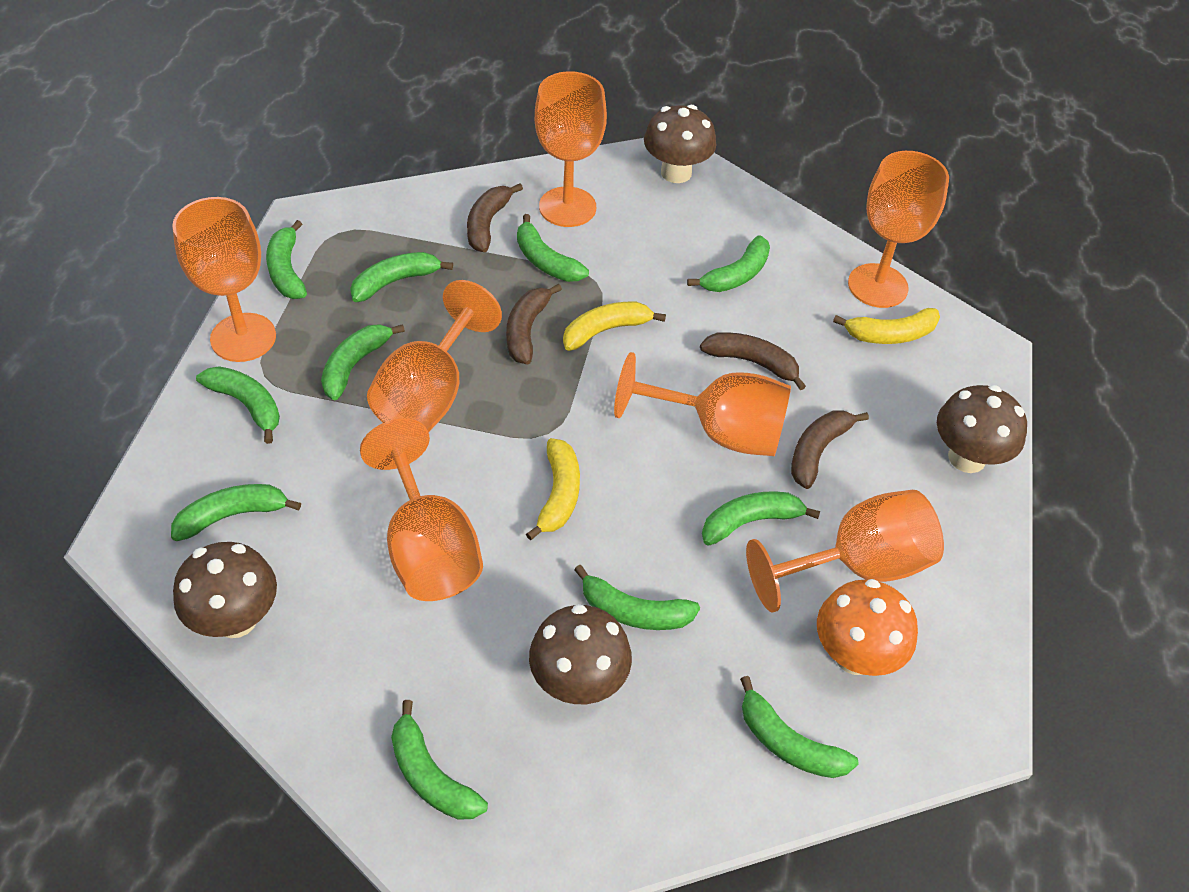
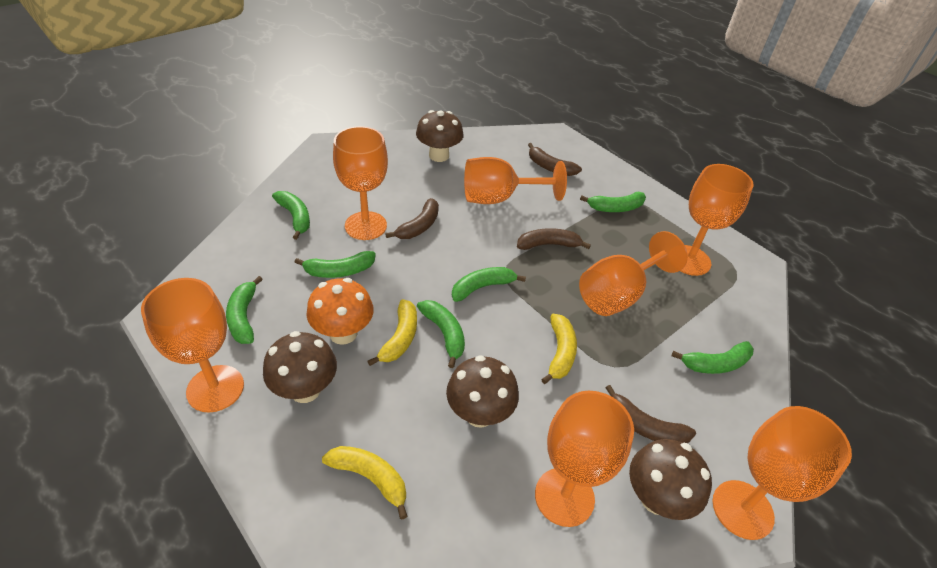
green banana: 11 -> 7

